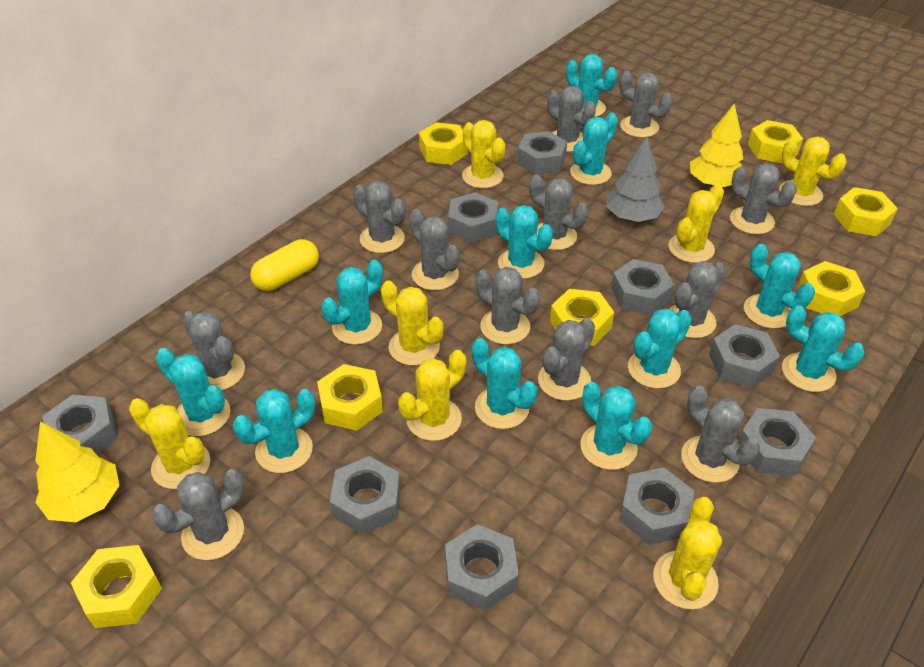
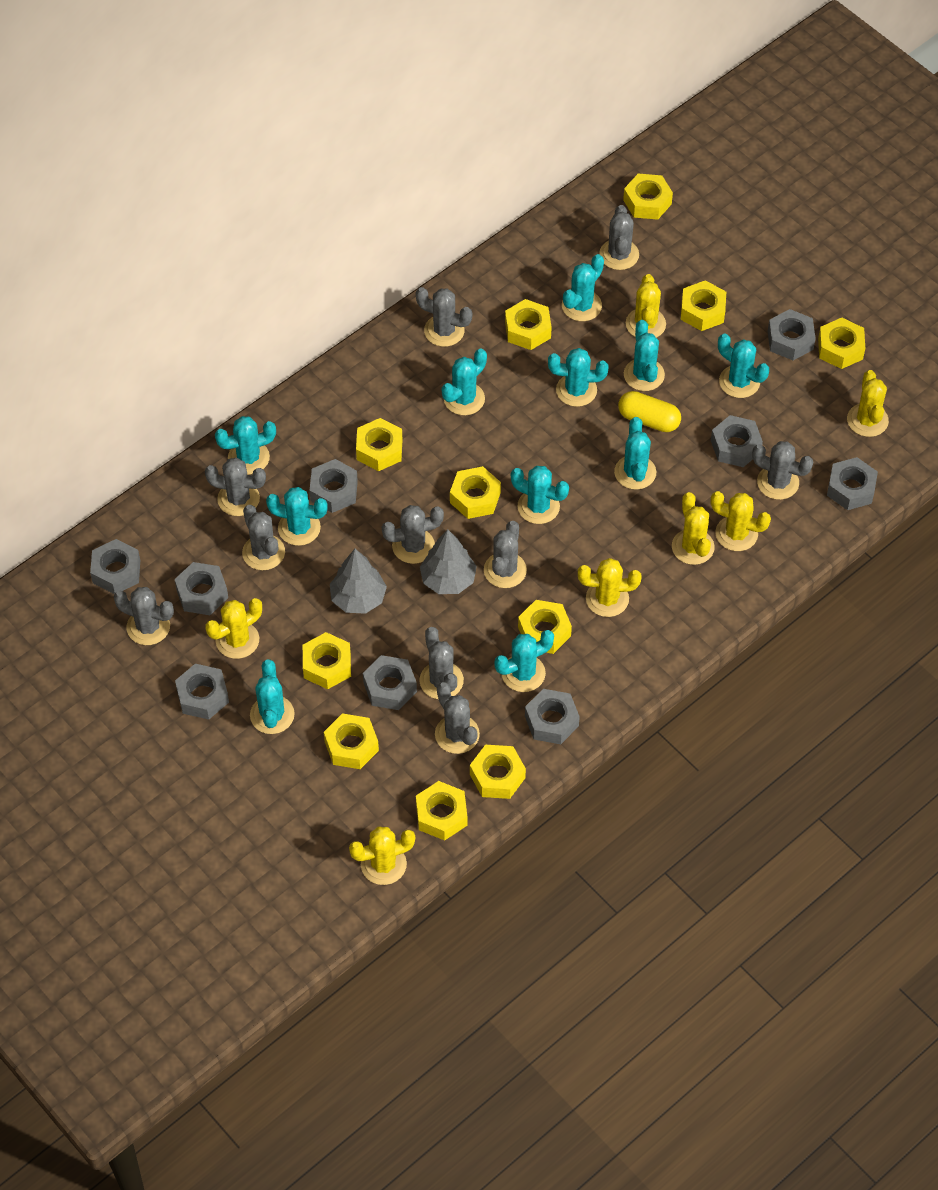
grey cactus: 12 -> 10
grey tree: 1 -> 2
yellow nut: 7 -> 11
yellow tree: 2 -> 0

